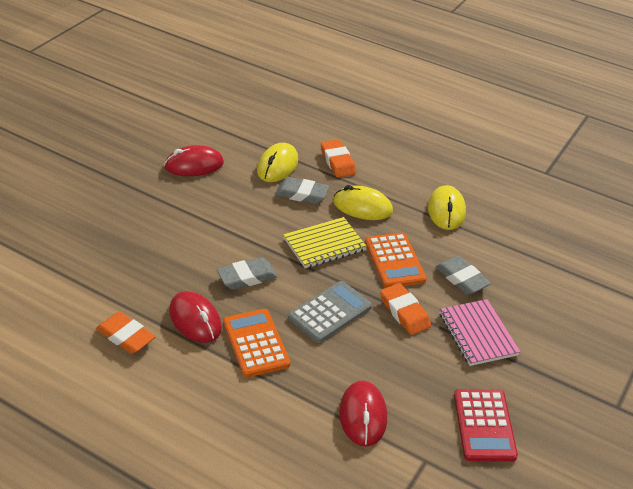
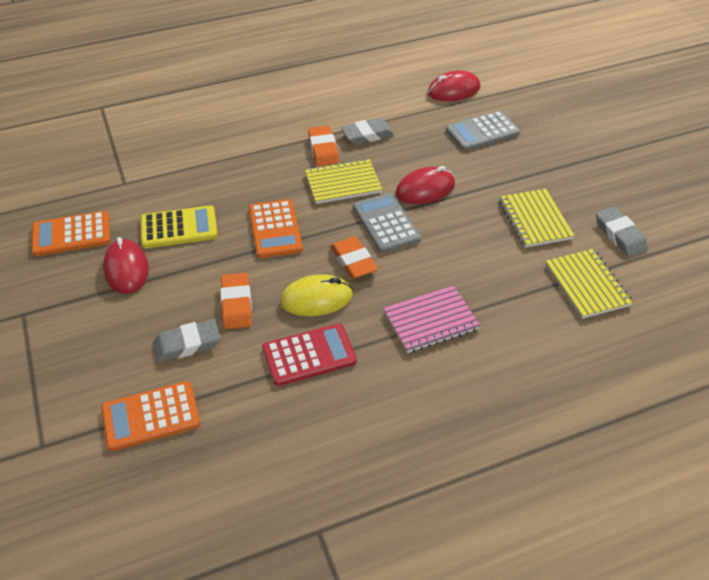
grey calculator: 1 -> 2
orange calculator: 2 -> 3
yellow calculator: 0 -> 1
yellow mouse: 3 -> 1
yellow notebook: 1 -> 3

